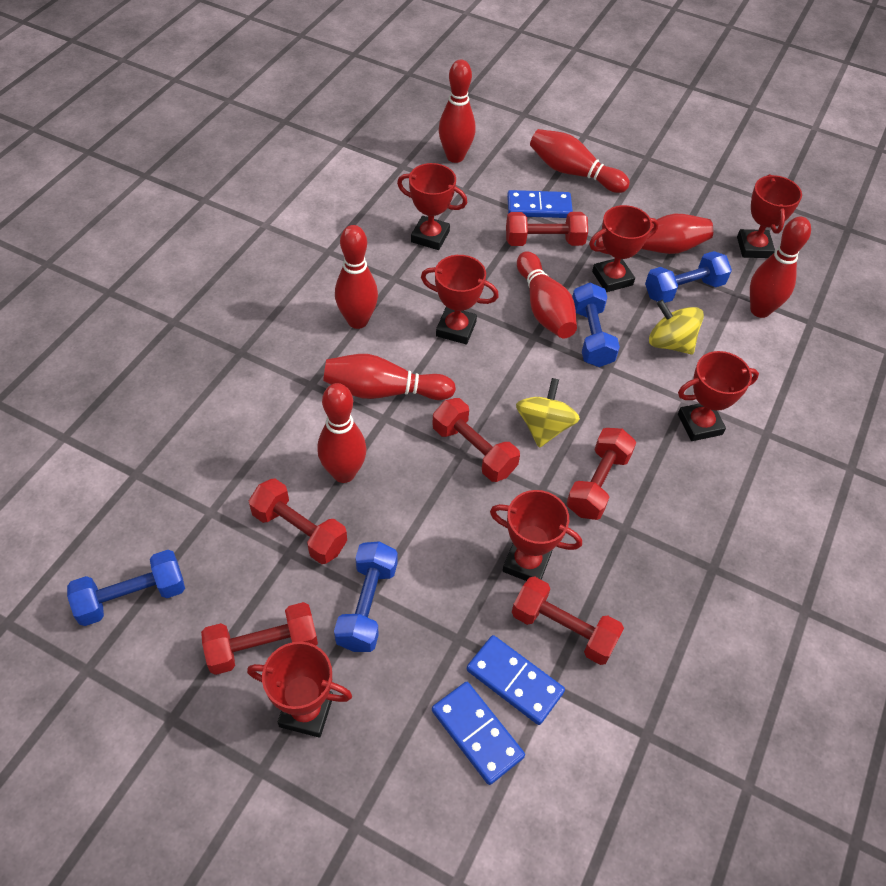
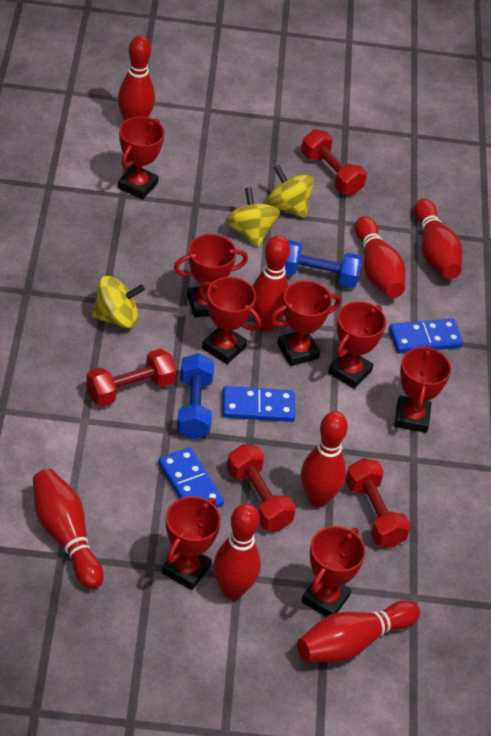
blue dumbbell: 4 -> 2
red dumbbell: 6 -> 4
red trophy: 7 -> 8
yellow spinning top: 2 -> 3

